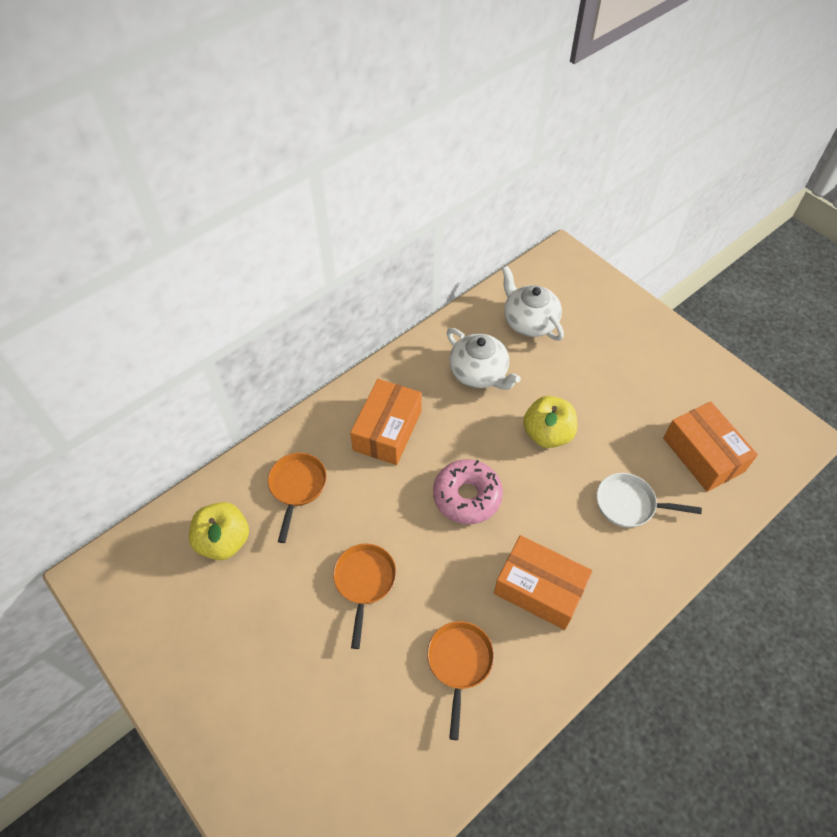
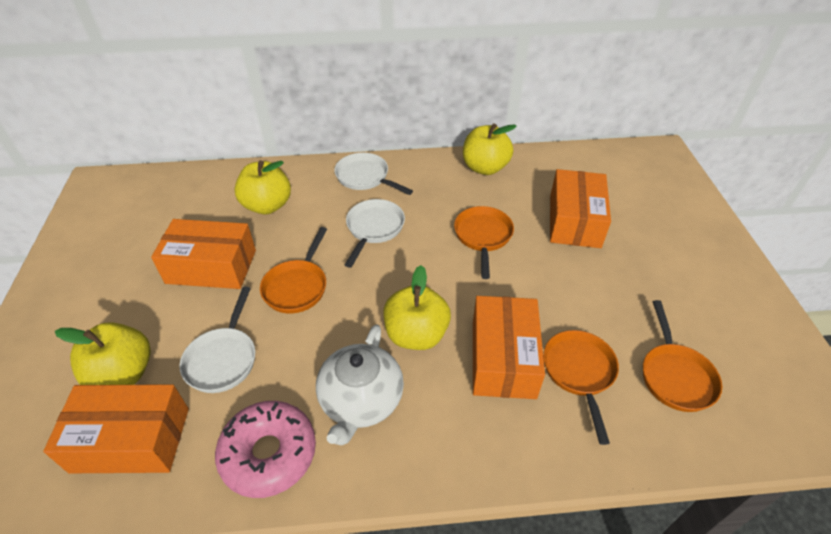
orange box: 3 -> 4
orange pan: 3 -> 4
white pan: 1 -> 3
white teapot: 2 -> 1
yellow apple: 2 -> 4

